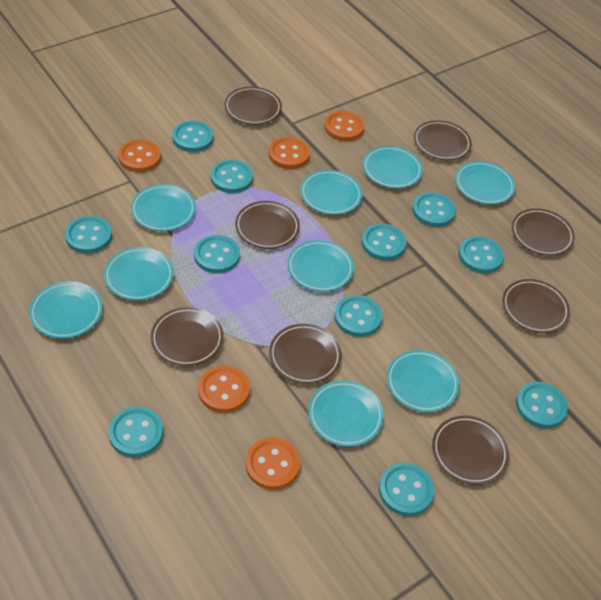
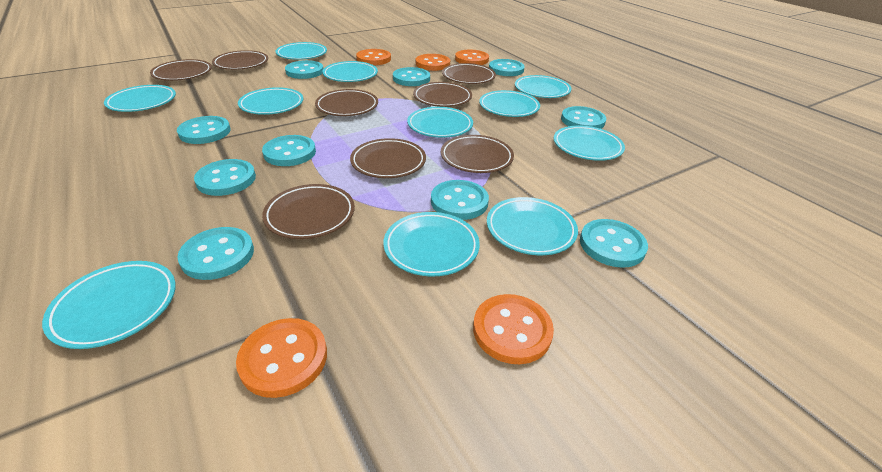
turquoise button: 11 -> 10
turquoise plate: 9 -> 11

